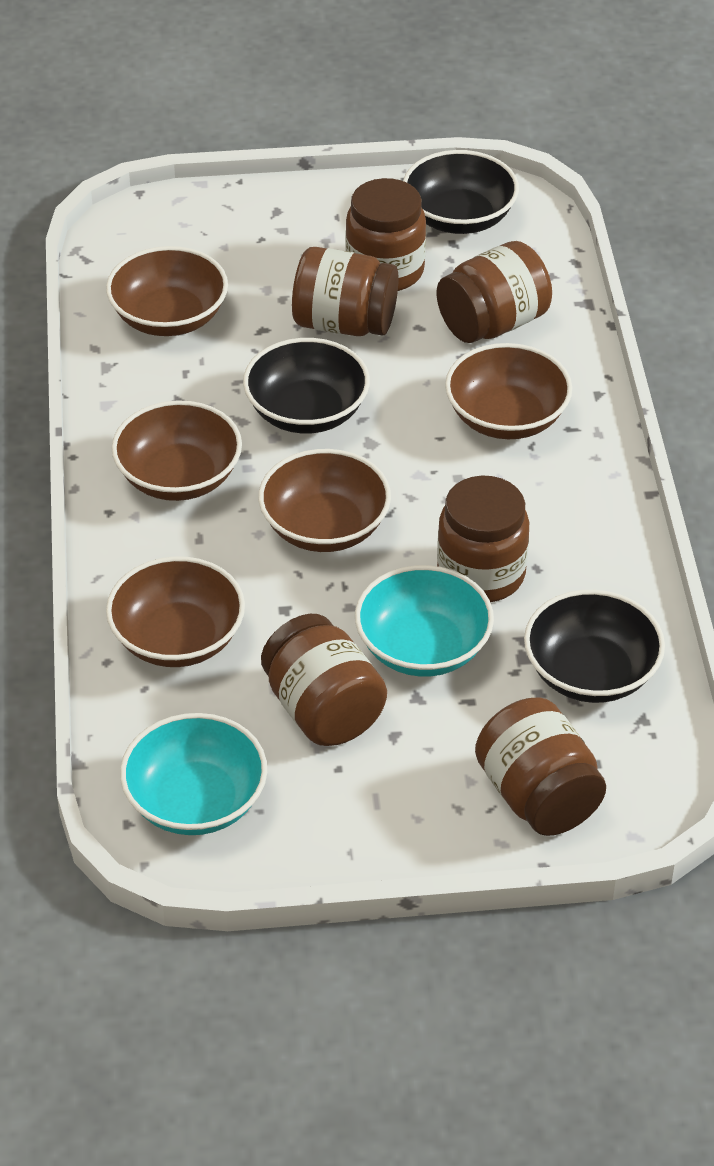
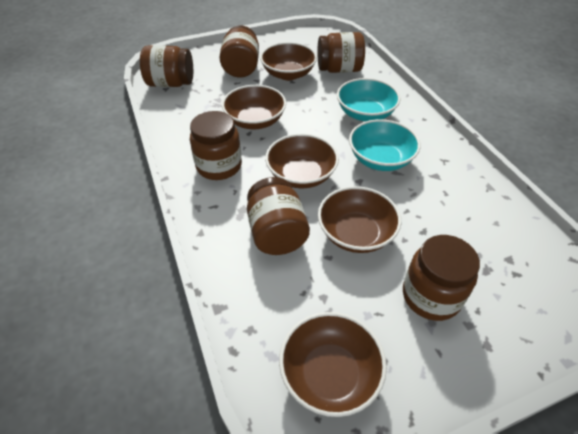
black bowl: 3 -> 0

